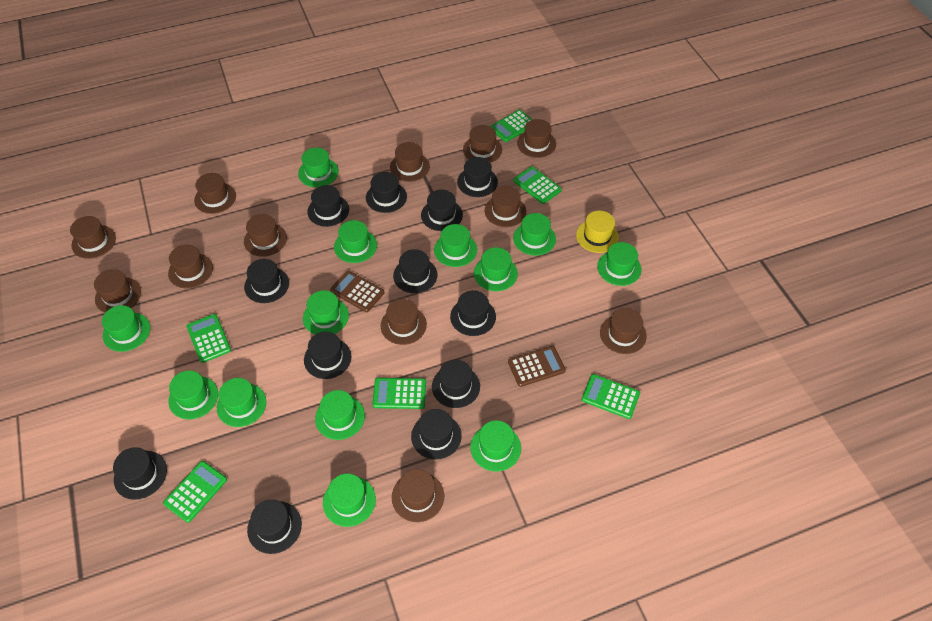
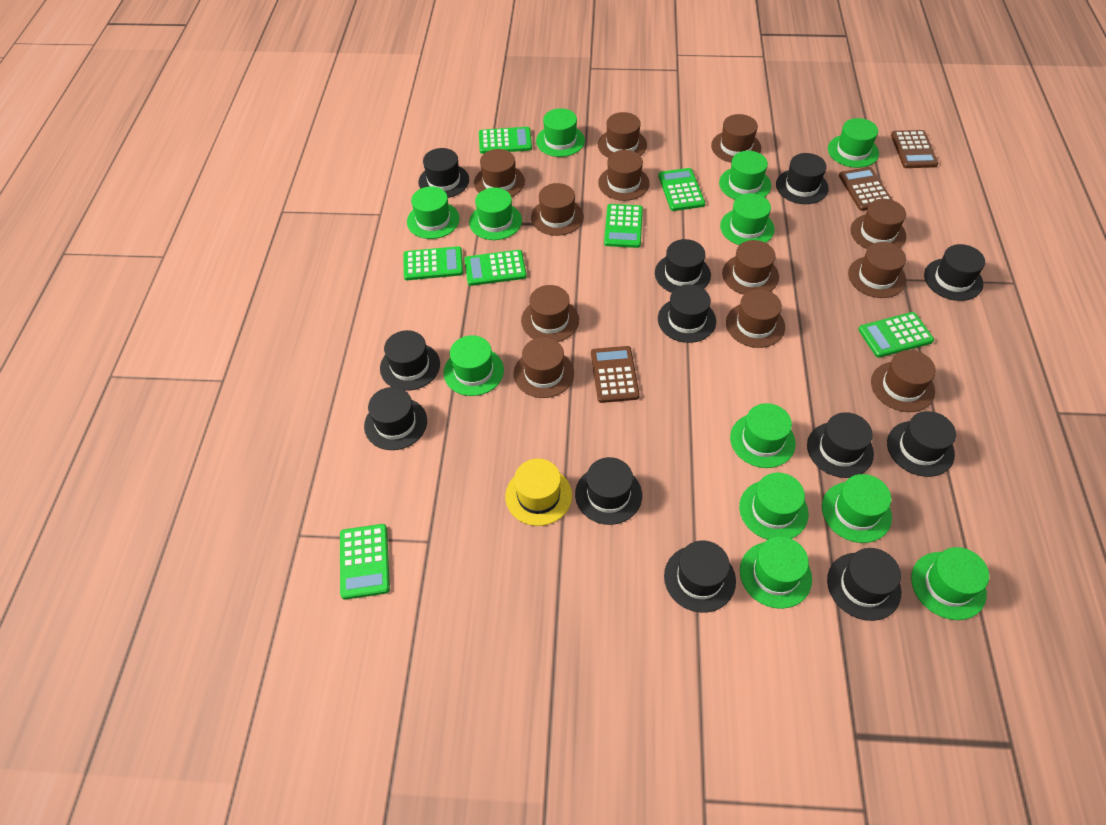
brown calculator: 2 -> 3
green calculator: 6 -> 7
green hat: 13 -> 12

